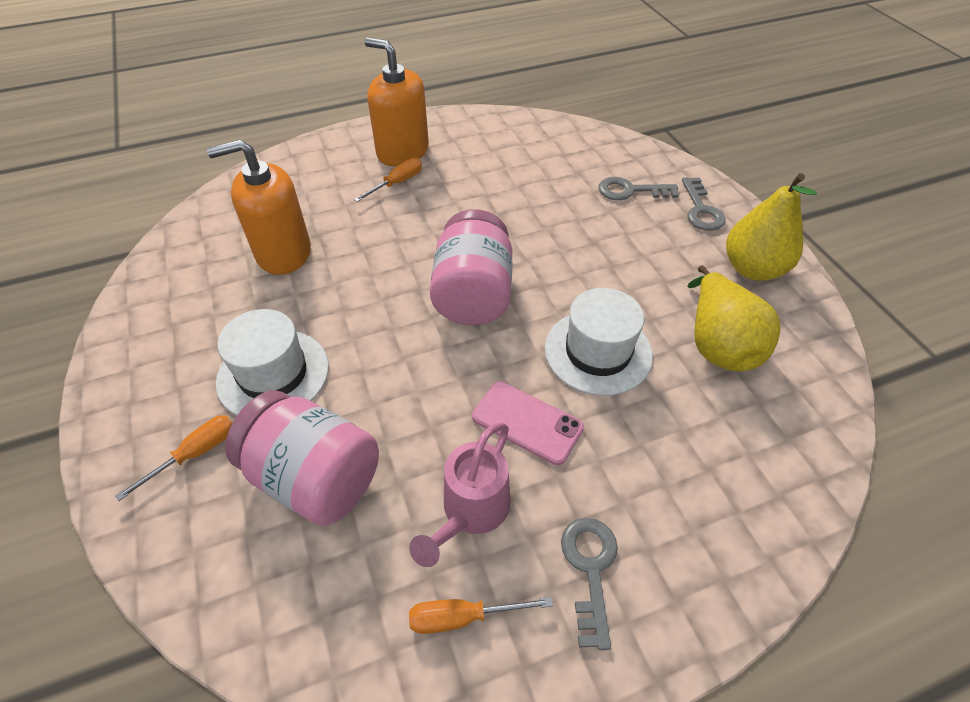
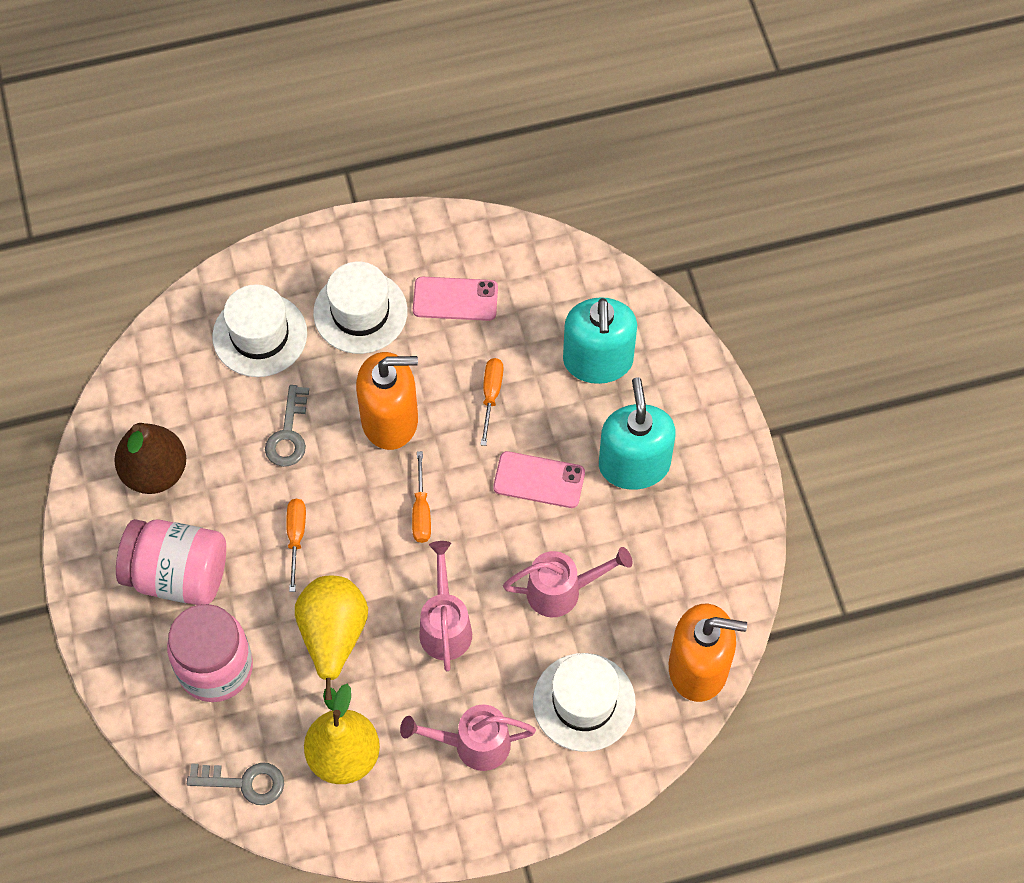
brown pear: 0 -> 1
grey key: 3 -> 2
pink phone: 1 -> 2
pink watering can: 1 -> 3
turquoise soap dispenser: 0 -> 2
white hat: 2 -> 3

